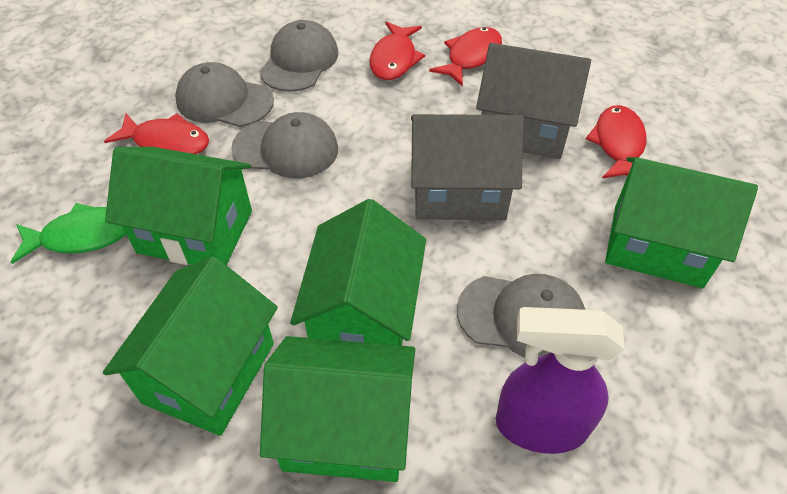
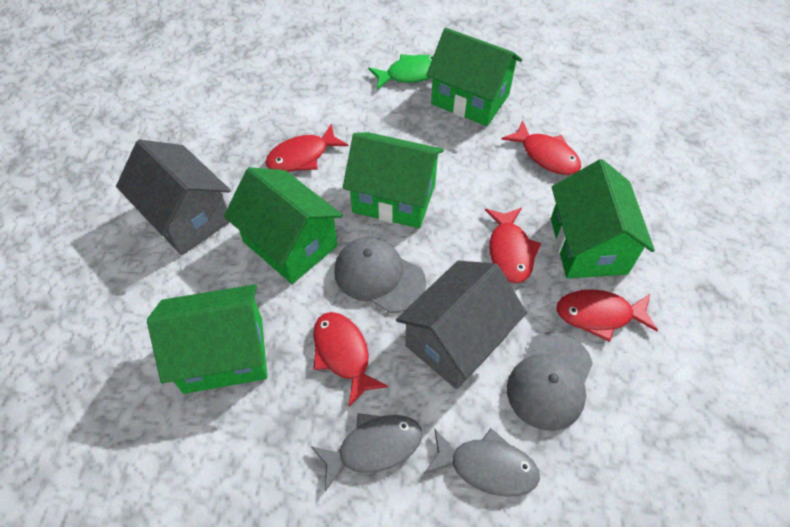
grey cap: 4 -> 2
grey fish: 0 -> 2
purple spray bottle: 1 -> 0
red fish: 4 -> 5

